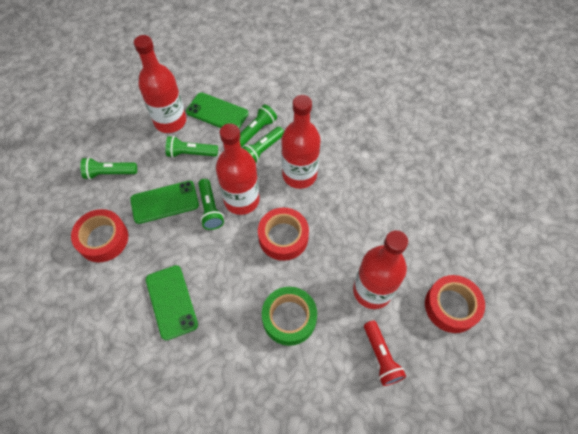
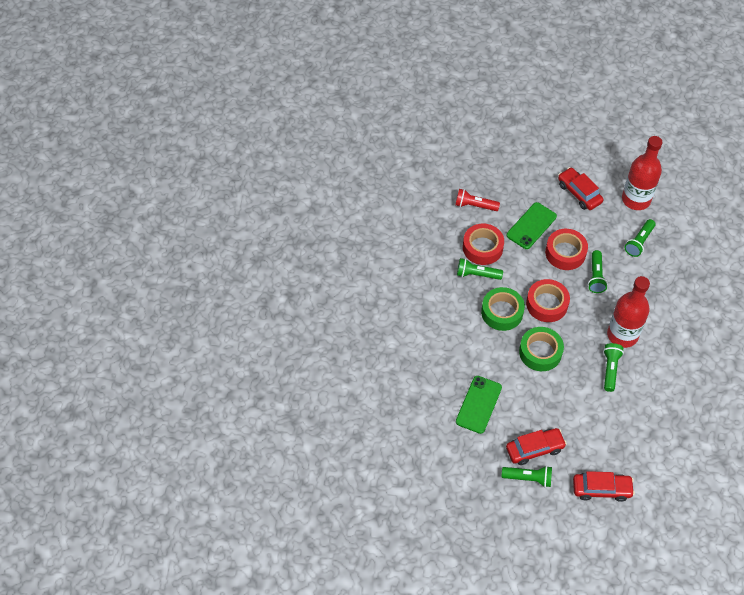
green phone: 3 -> 2
green tape: 1 -> 2
red bottle: 4 -> 2
red car: 0 -> 3

